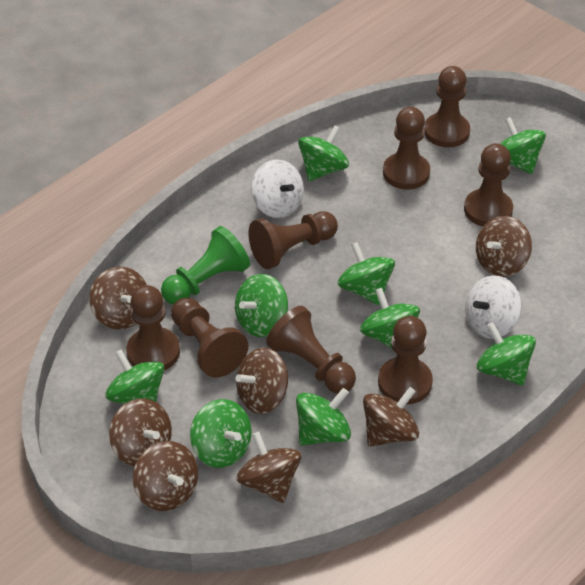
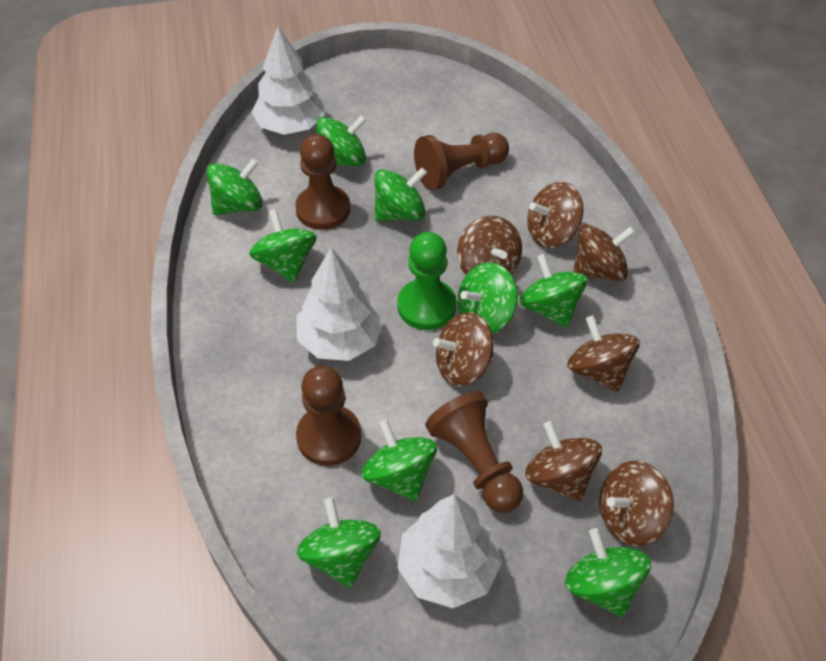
brown pawn: 8 -> 4
white spinning top: 2 -> 0
white tree: 0 -> 3

